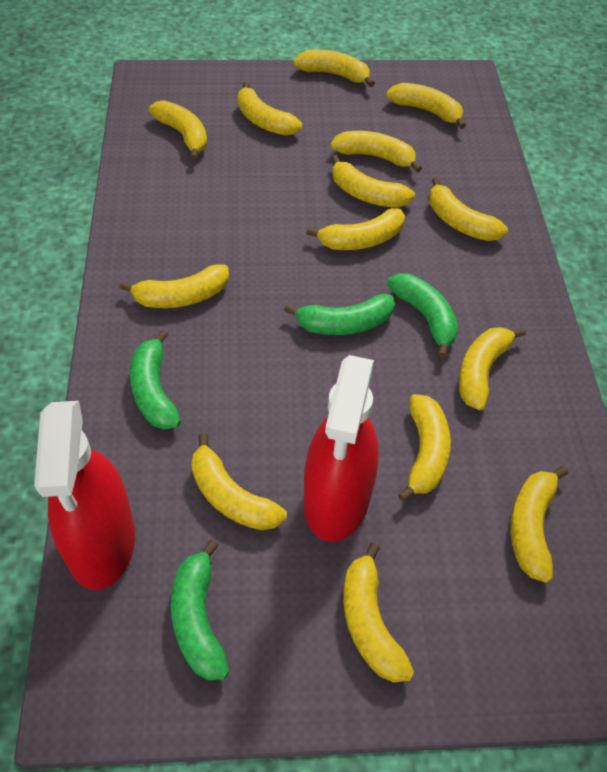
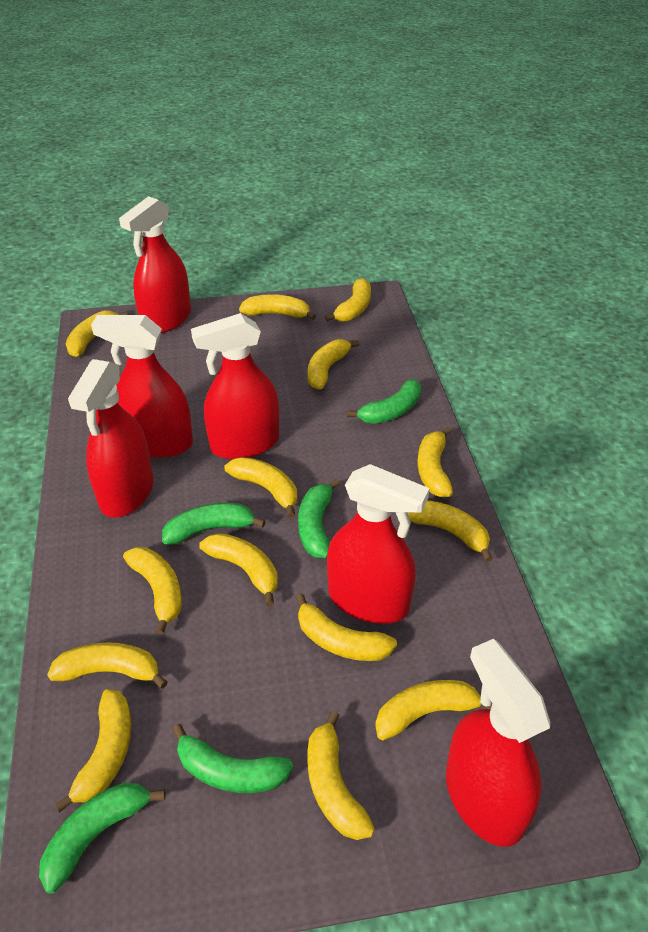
green banana: 4 -> 5
red spray bottle: 2 -> 6

